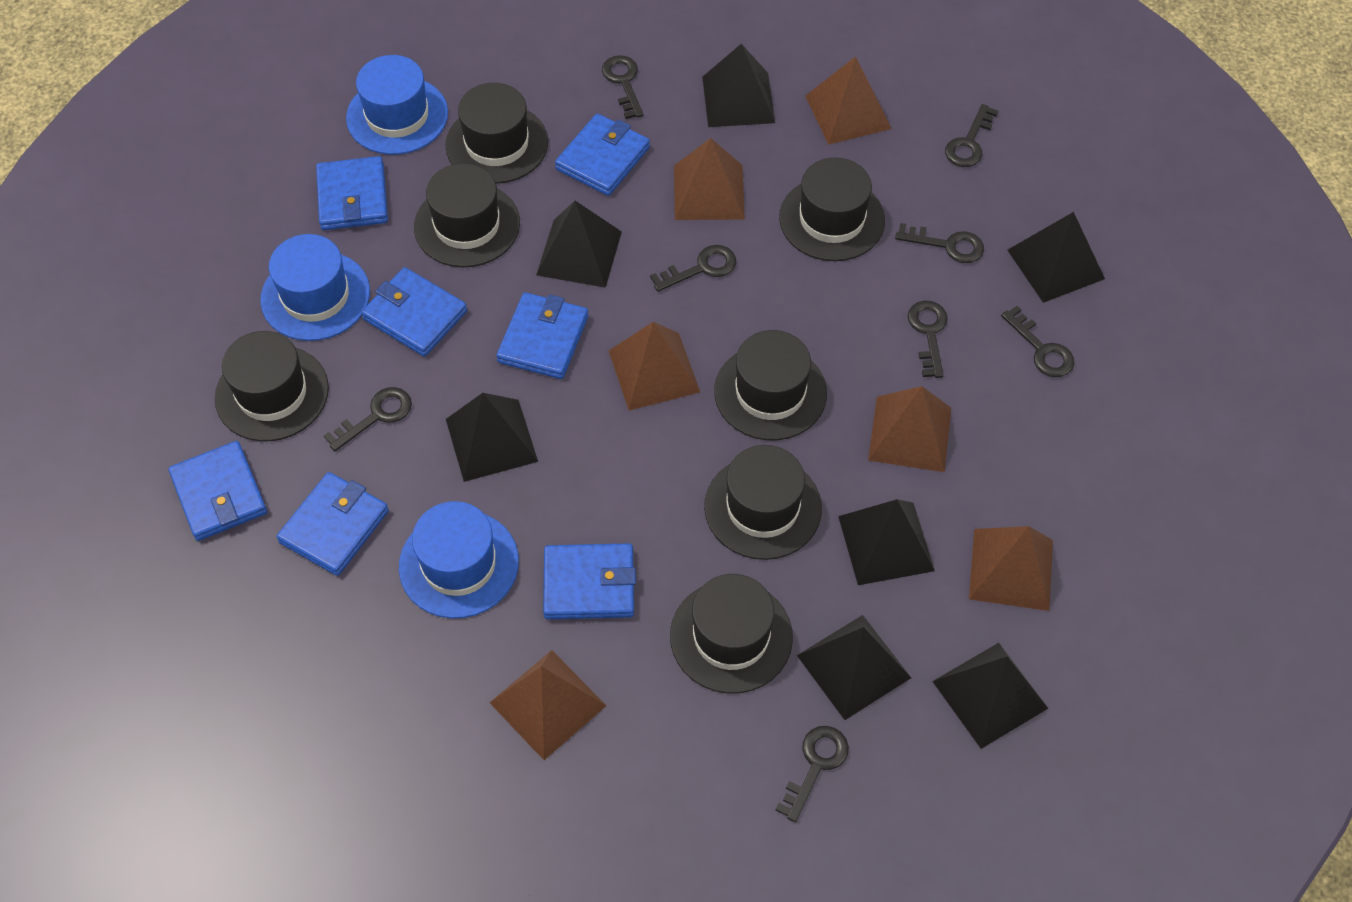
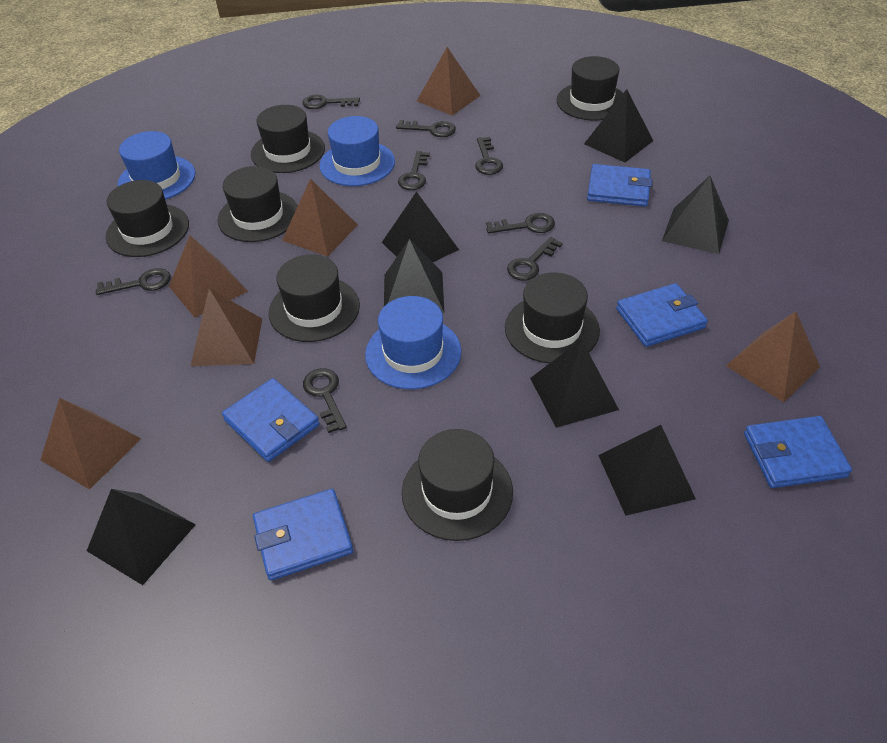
blue wallet: 7 -> 5

